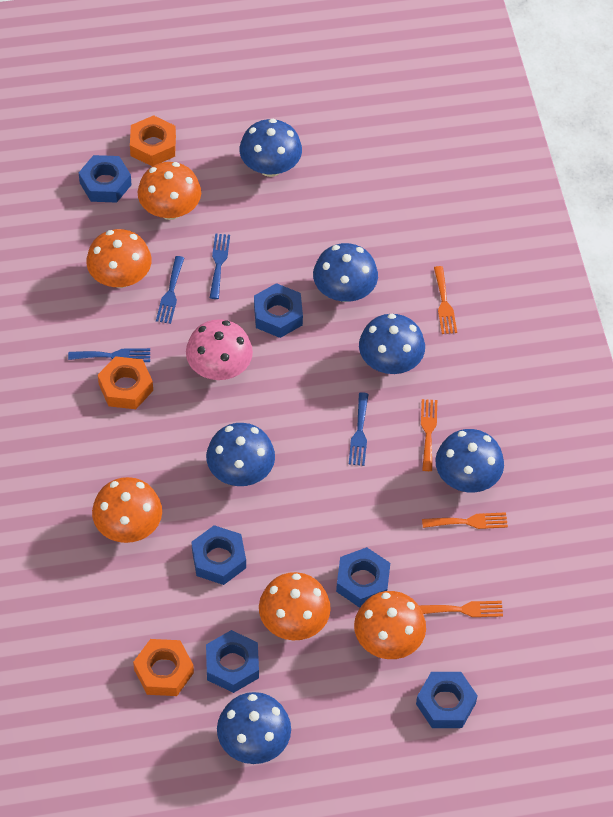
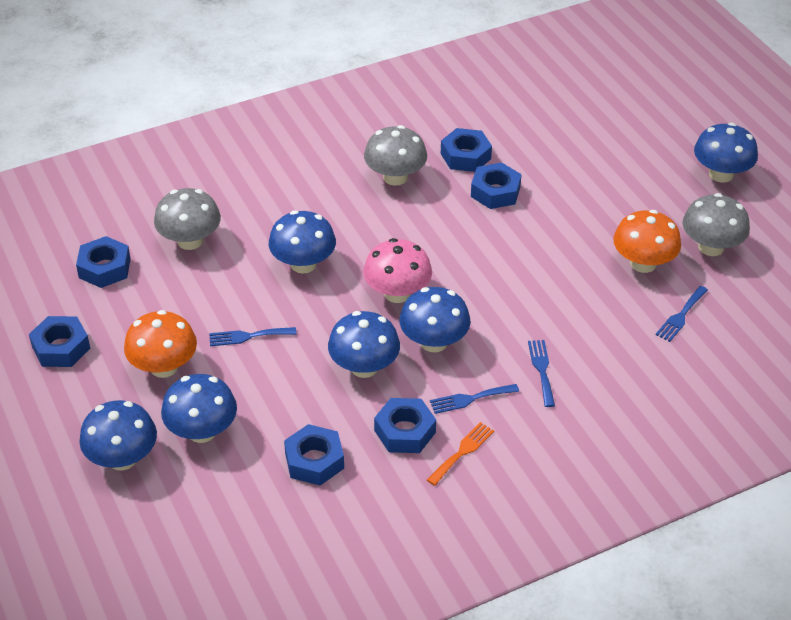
grey mushroom: 0 -> 3
orange fork: 4 -> 1
orange mushroom: 5 -> 2
orange nut: 3 -> 0

